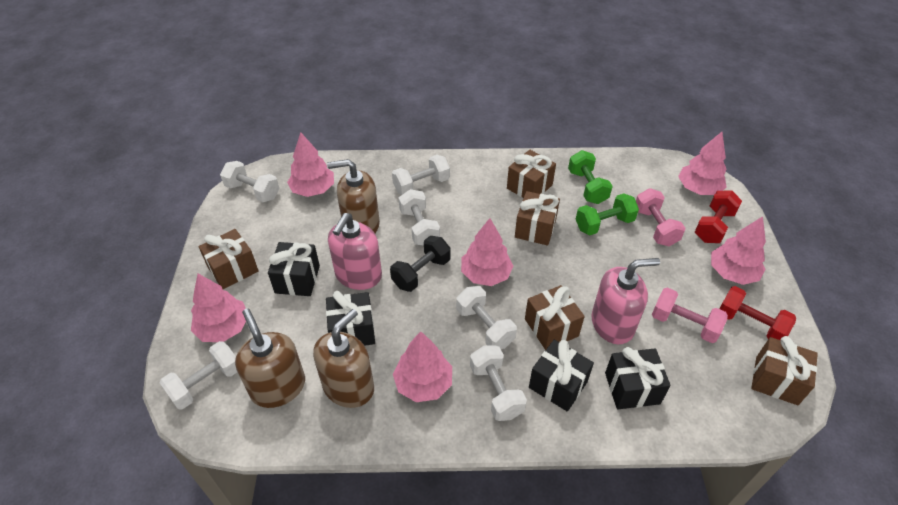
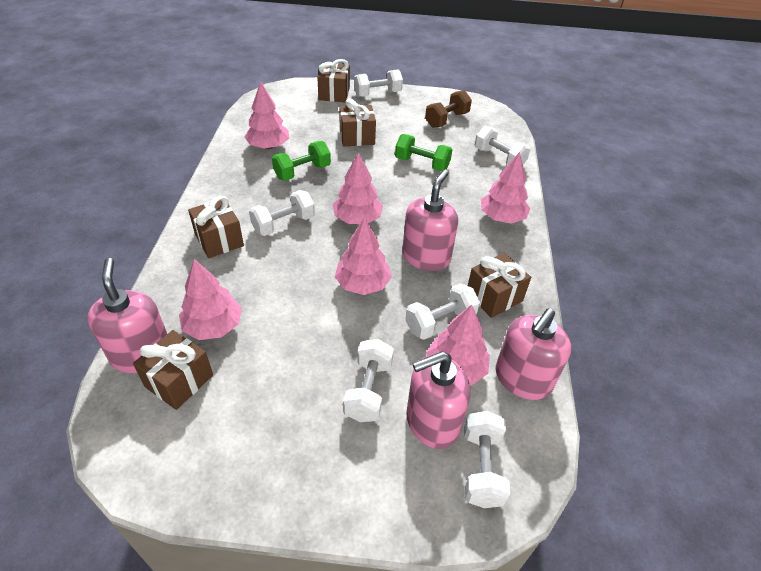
black dumbbell: 1 -> 0
black gift: 4 -> 0
brown dumbbell: 0 -> 1
brown soap dispenser: 3 -> 0
pink dumbbell: 2 -> 0
pink soap dispenser: 2 -> 4
red dumbbell: 2 -> 0

